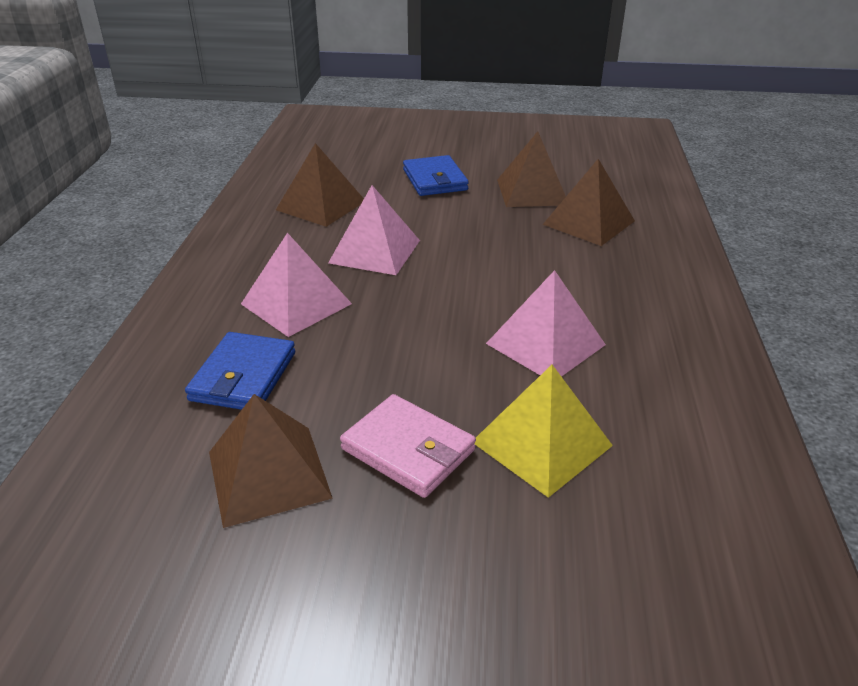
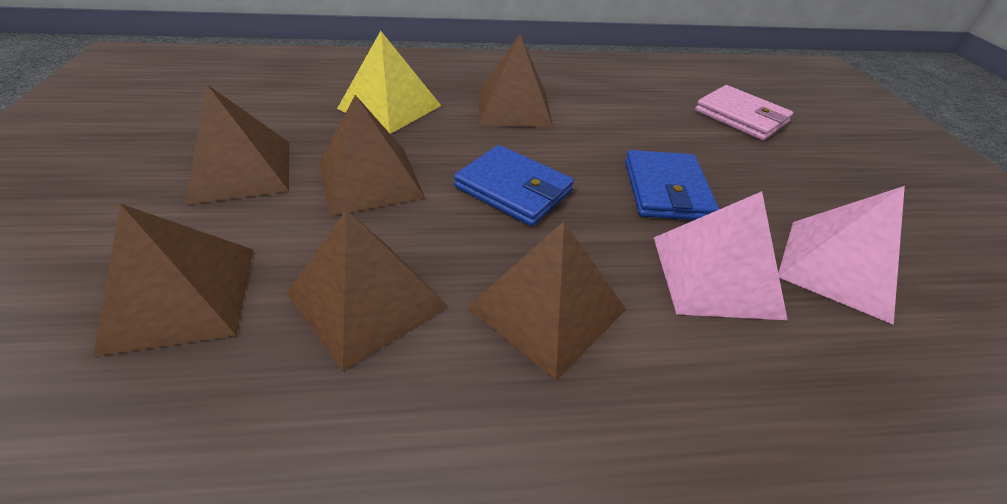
brown pyramid: 4 -> 6
pink pyramid: 3 -> 2

